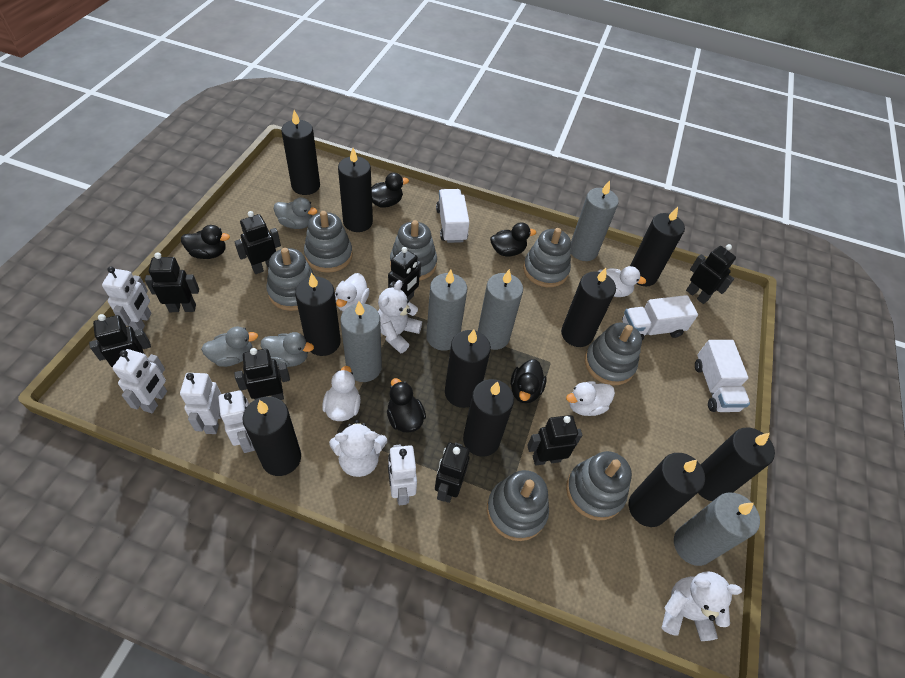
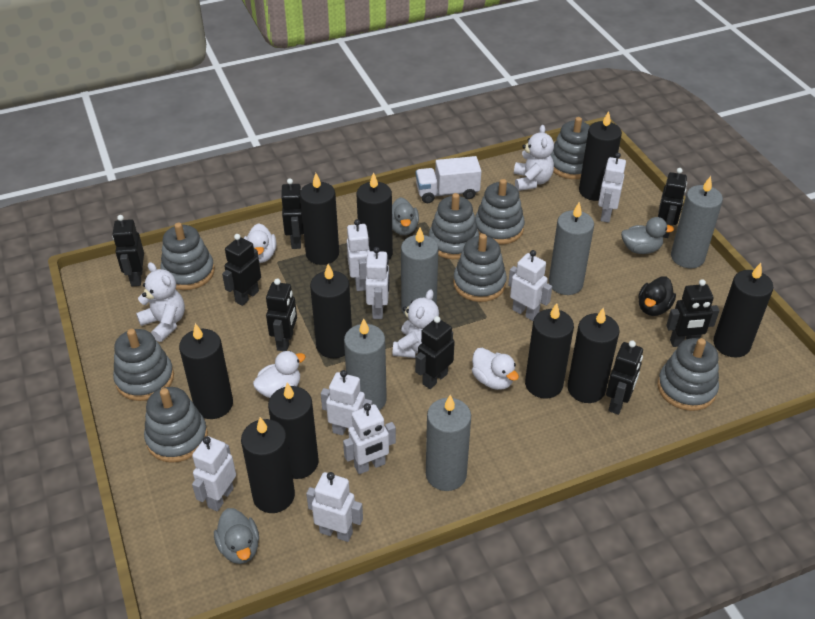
black duck: 5 -> 1
grey stacking toy: 7 -> 8
white duck: 4 -> 3
white robot: 5 -> 8
white truck: 3 -> 1

